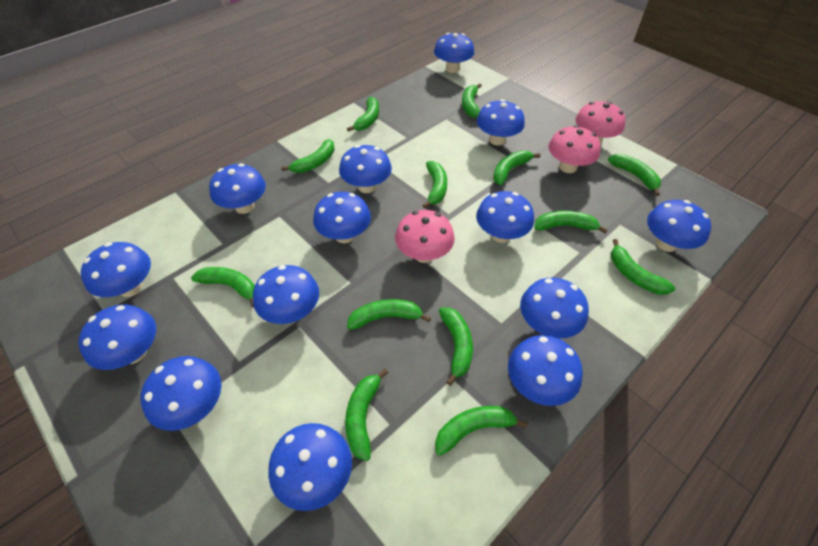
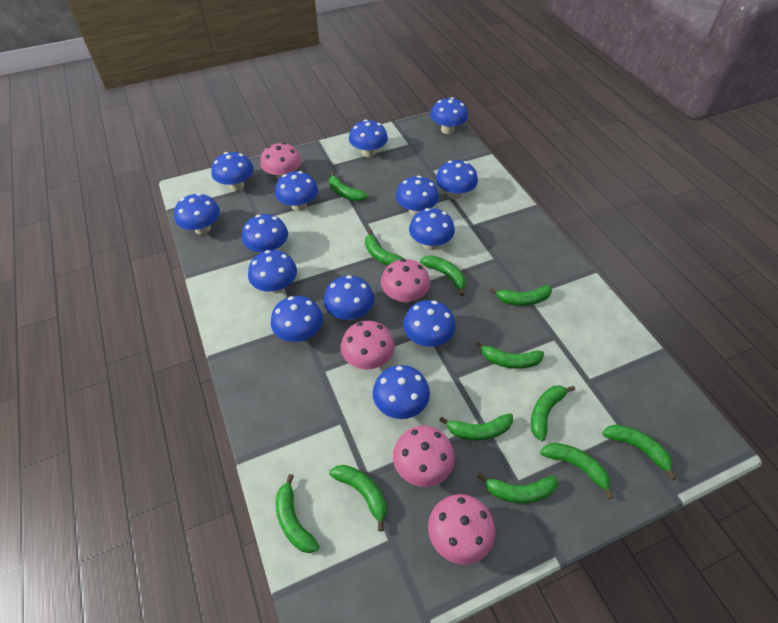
green banana: 13 -> 12
pink mushroom: 3 -> 5

